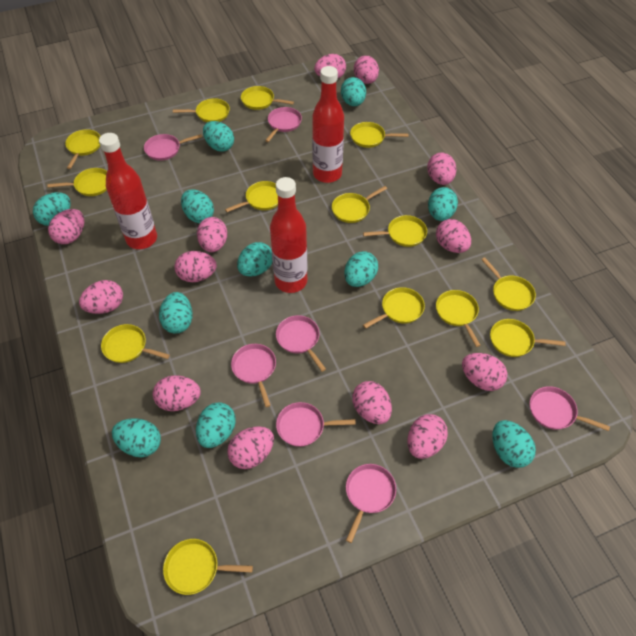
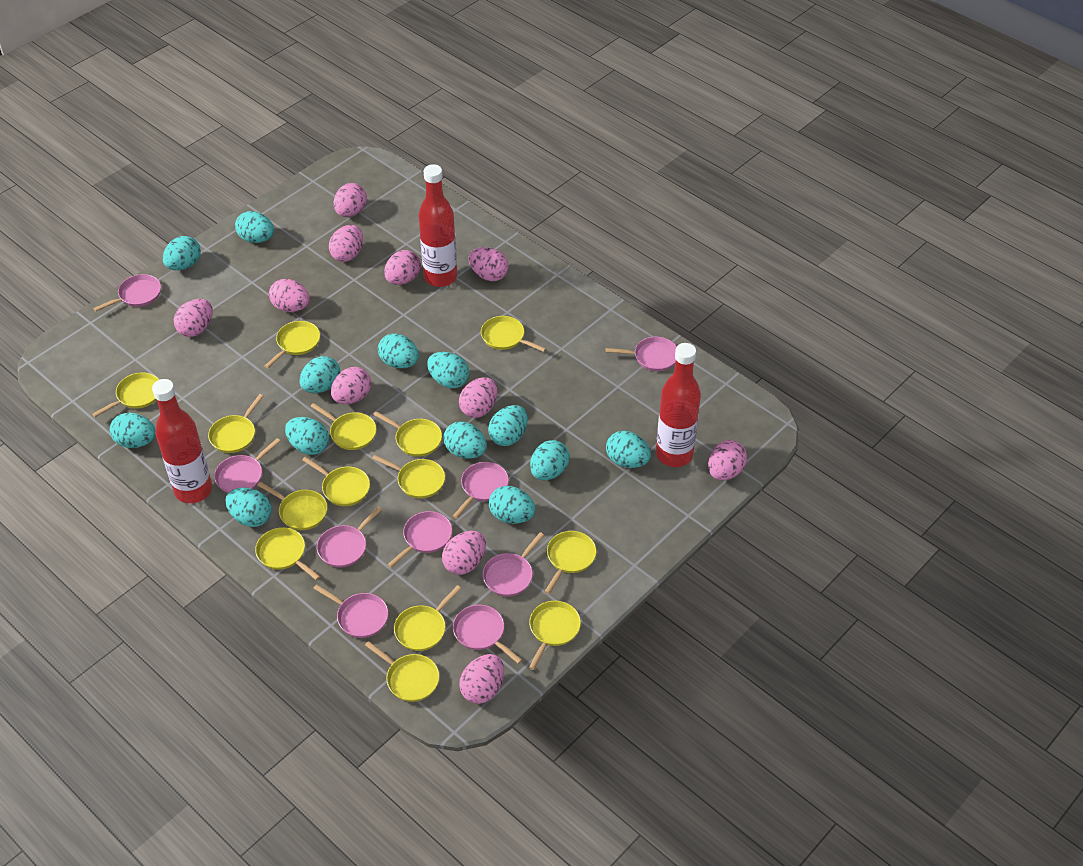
pink egg: 13 -> 11
pink pan: 7 -> 9
turquoise egg: 11 -> 13

